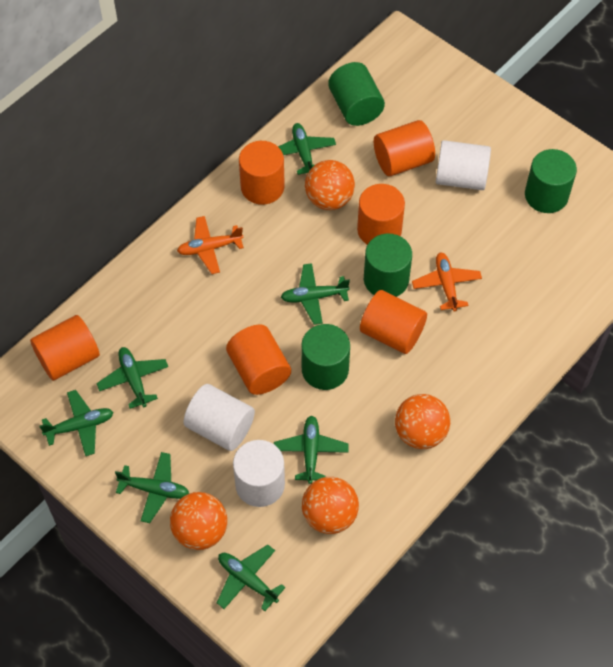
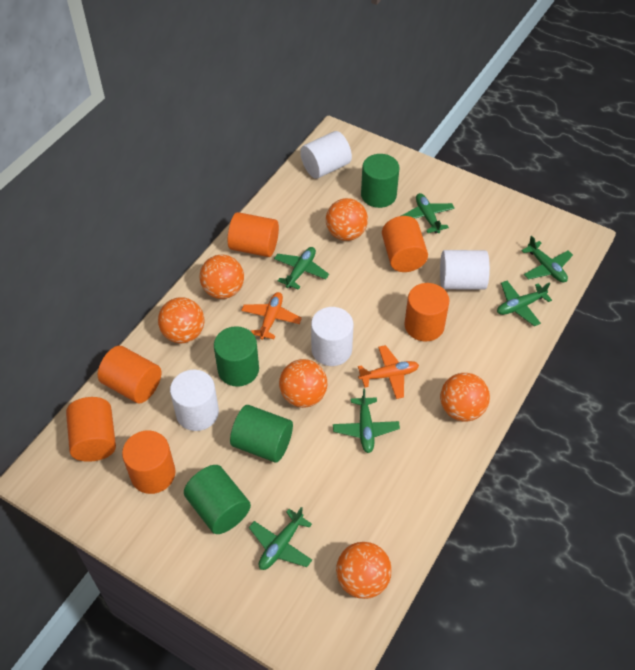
green plane: 7 -> 6
orange ball: 4 -> 6
white cylinder: 3 -> 4

